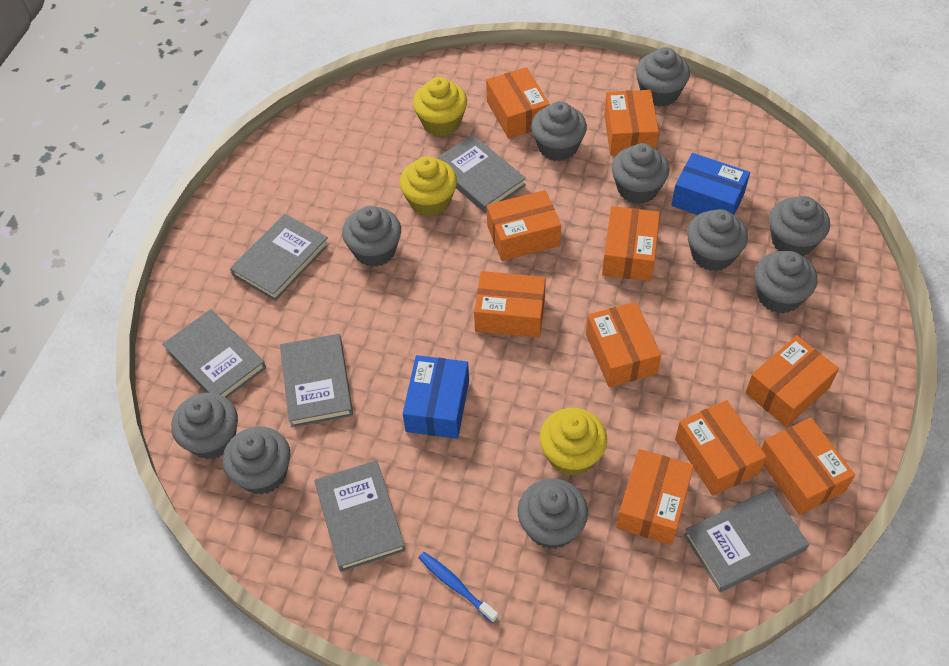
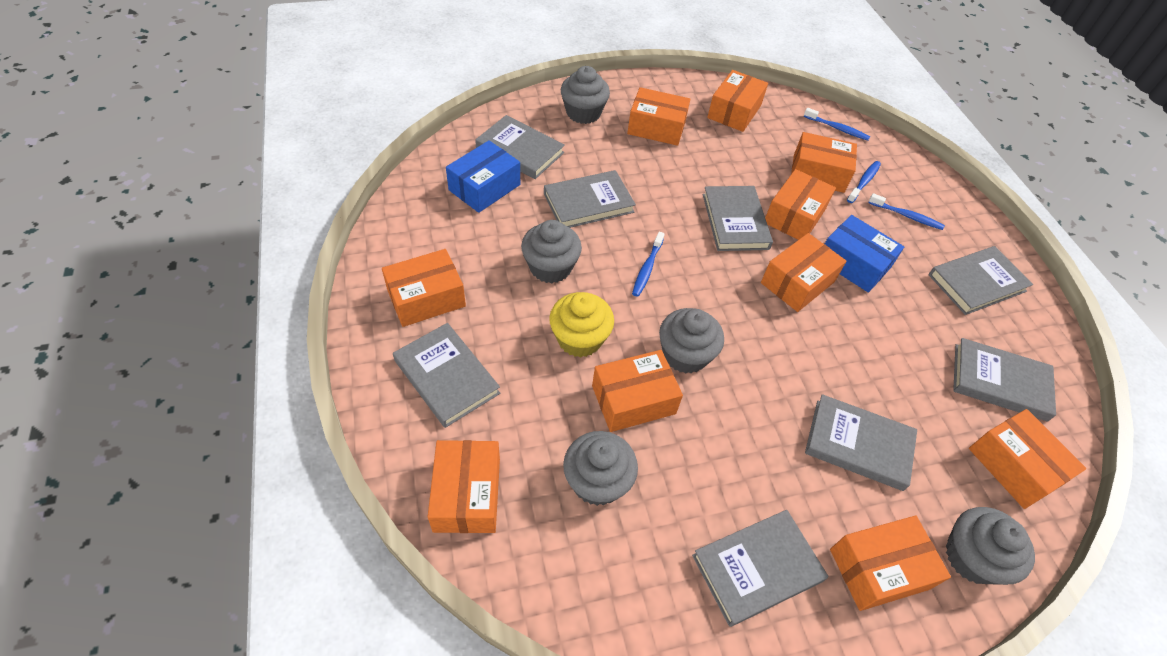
blue toothbrush: 1 -> 4
grey book: 6 -> 8
grey cupcake: 10 -> 5
yellow cupcake: 3 -> 1

